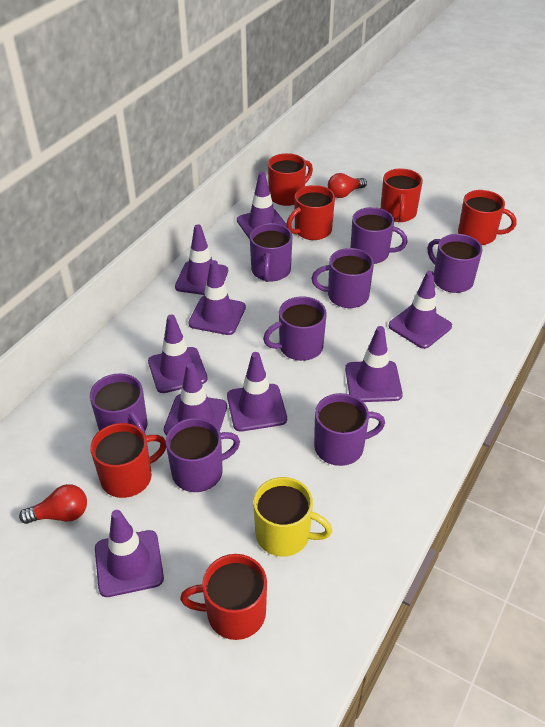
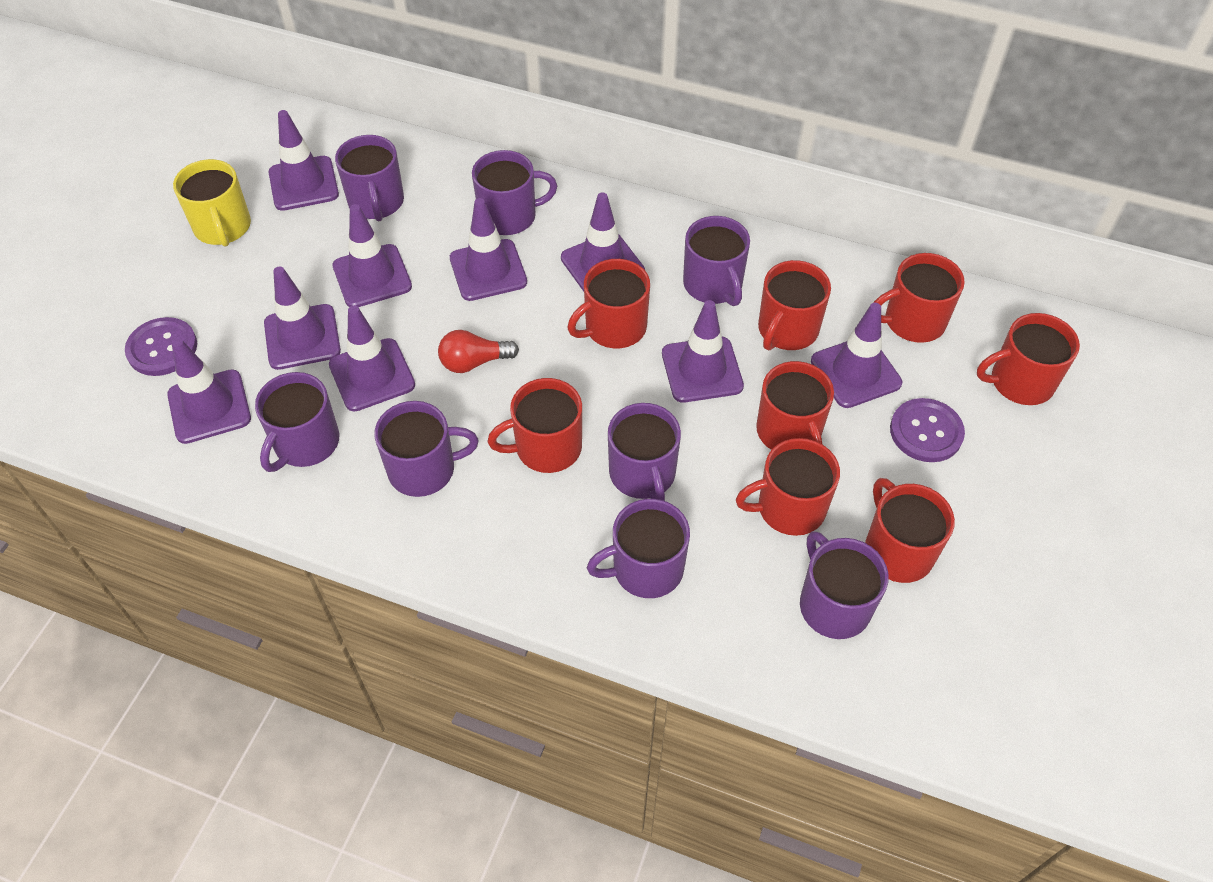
purple button: 0 -> 2
red light bulb: 2 -> 1
red mug: 6 -> 8

